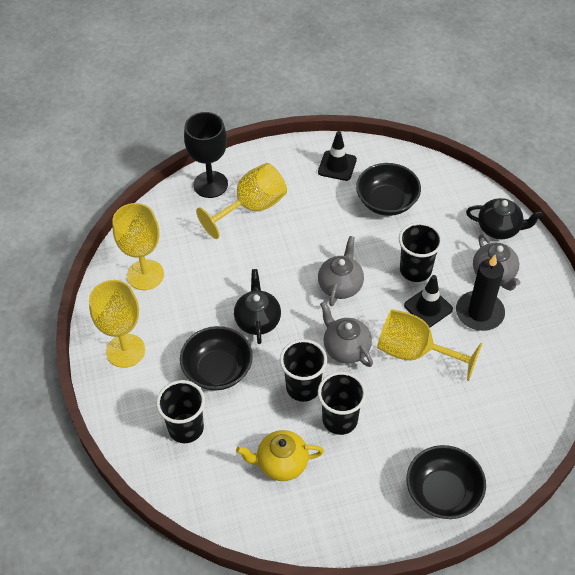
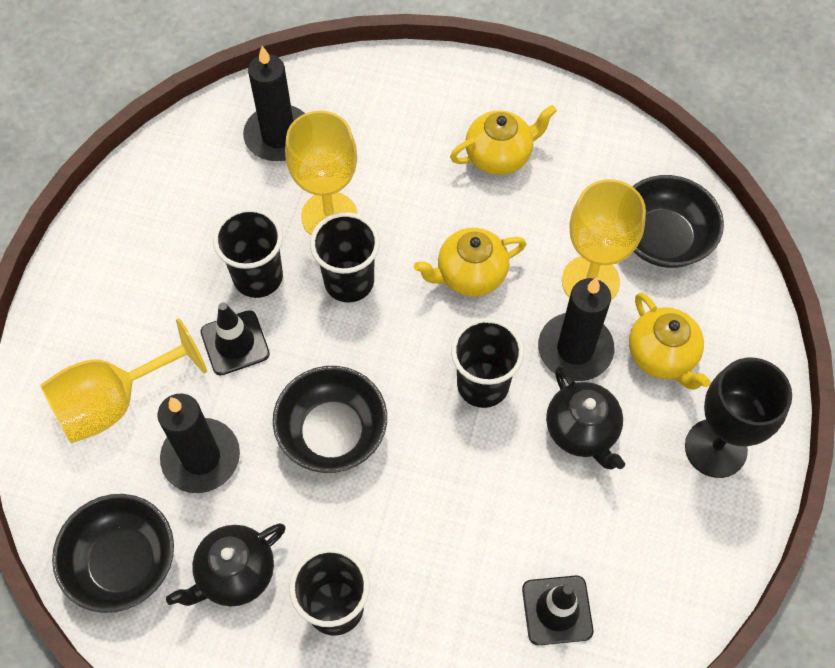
black candle: 1 -> 3
grey teapot: 3 -> 0
yellow goblet: 4 -> 3
yellow teapot: 1 -> 3

